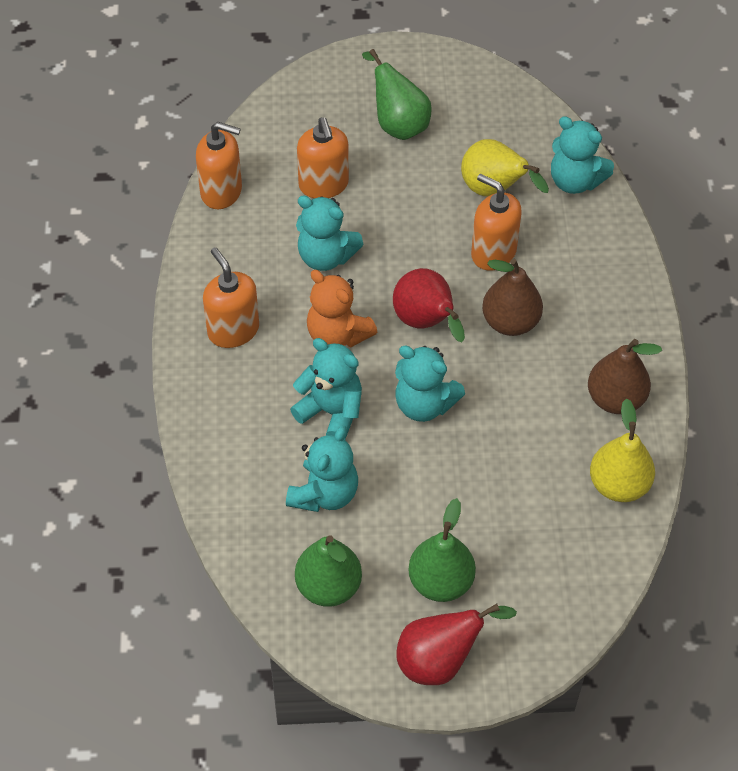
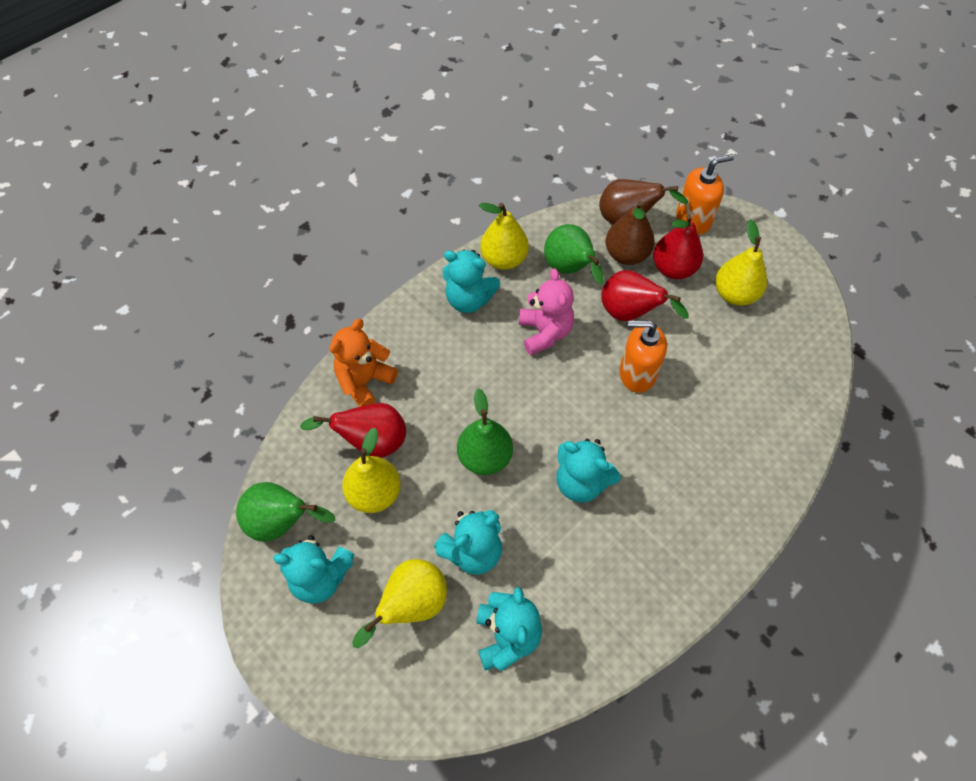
orange soap dispenser: 4 -> 2
pink teddy bear: 0 -> 1
red pear: 2 -> 3
yellow pear: 2 -> 4

